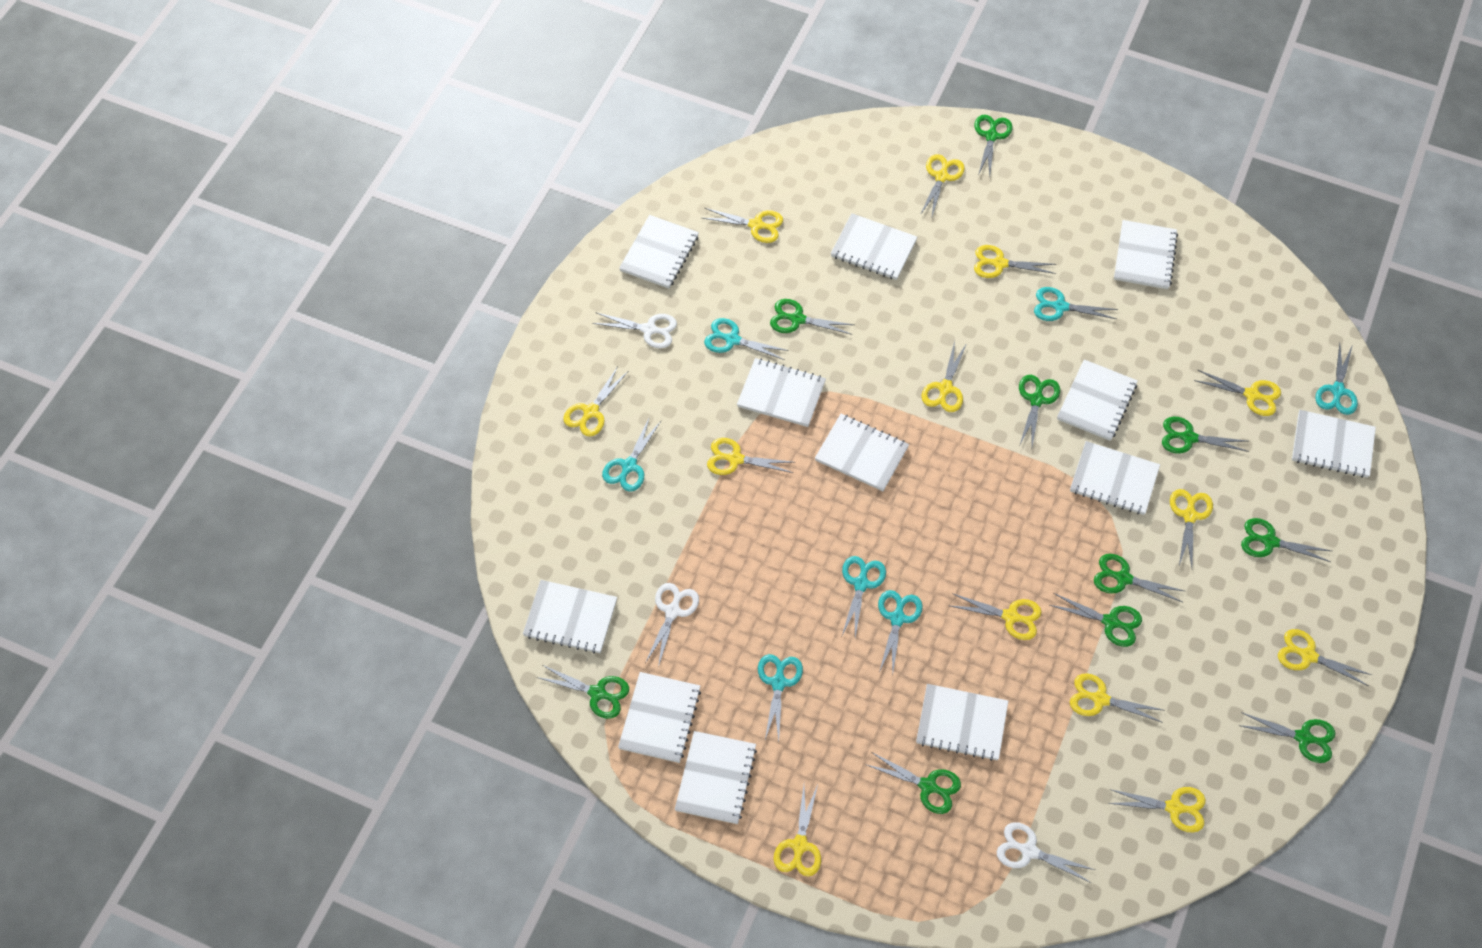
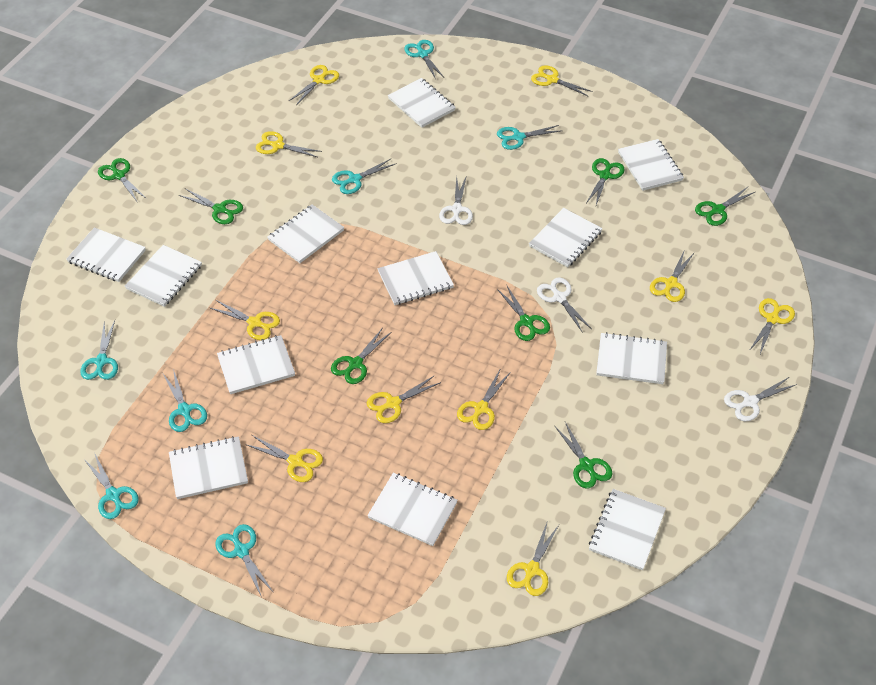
green scissors: 10 -> 7
yellow scissors: 13 -> 10

